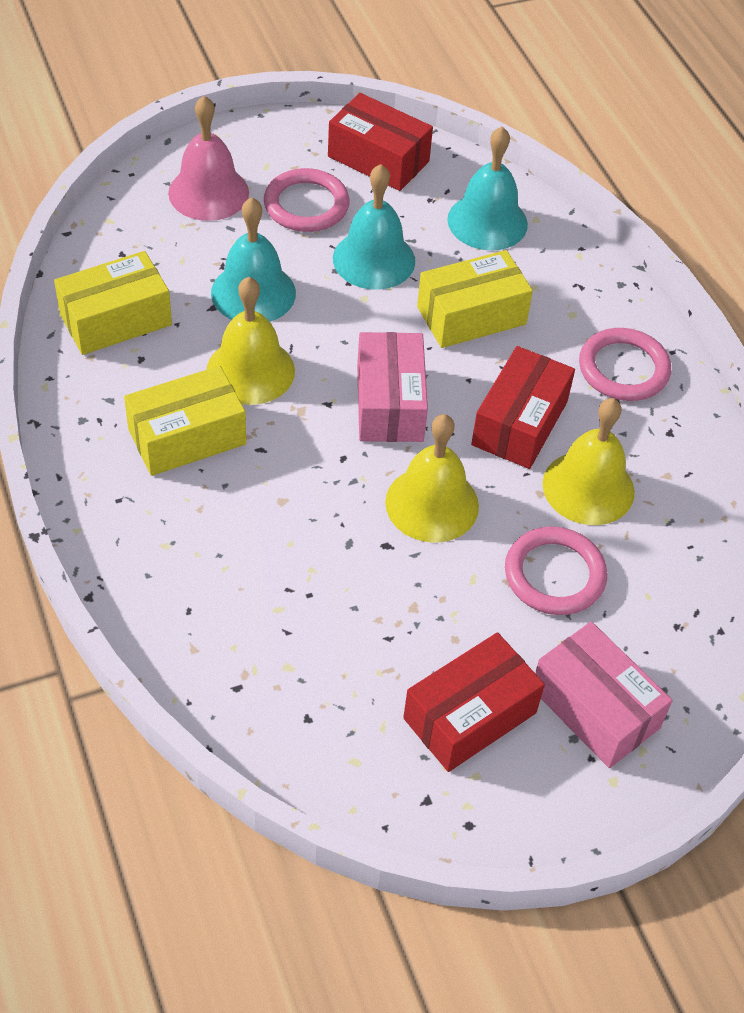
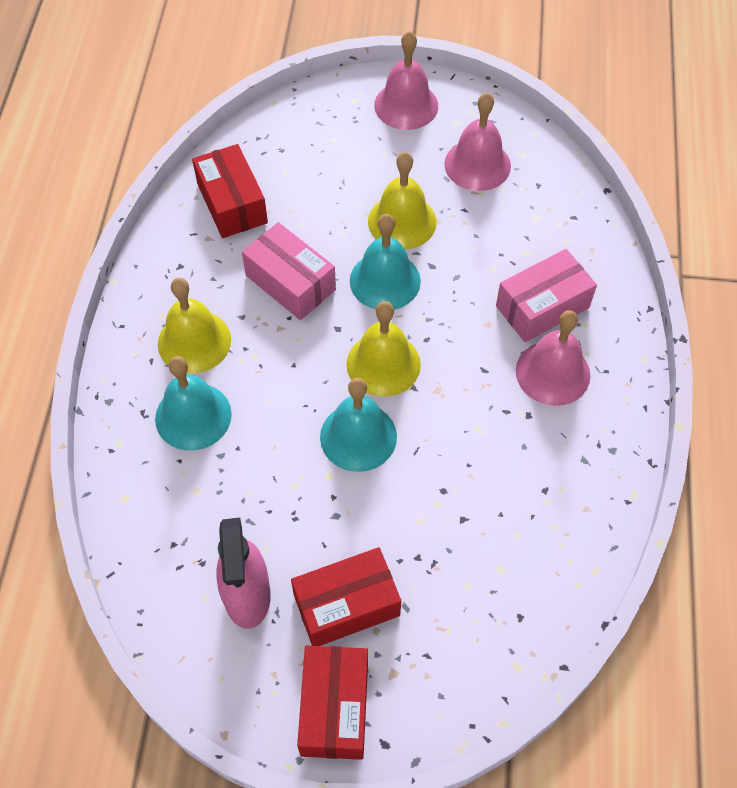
pink bell: 1 -> 3
pink ring: 3 -> 0
pink spray bottle: 0 -> 1
yellow box: 3 -> 0

